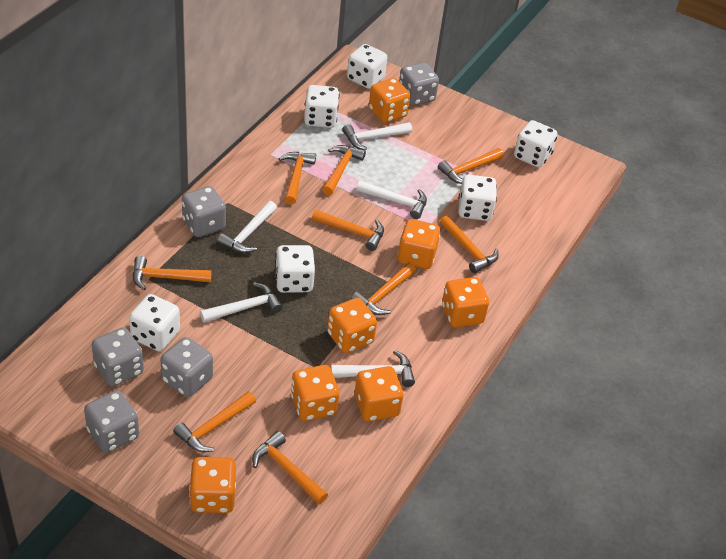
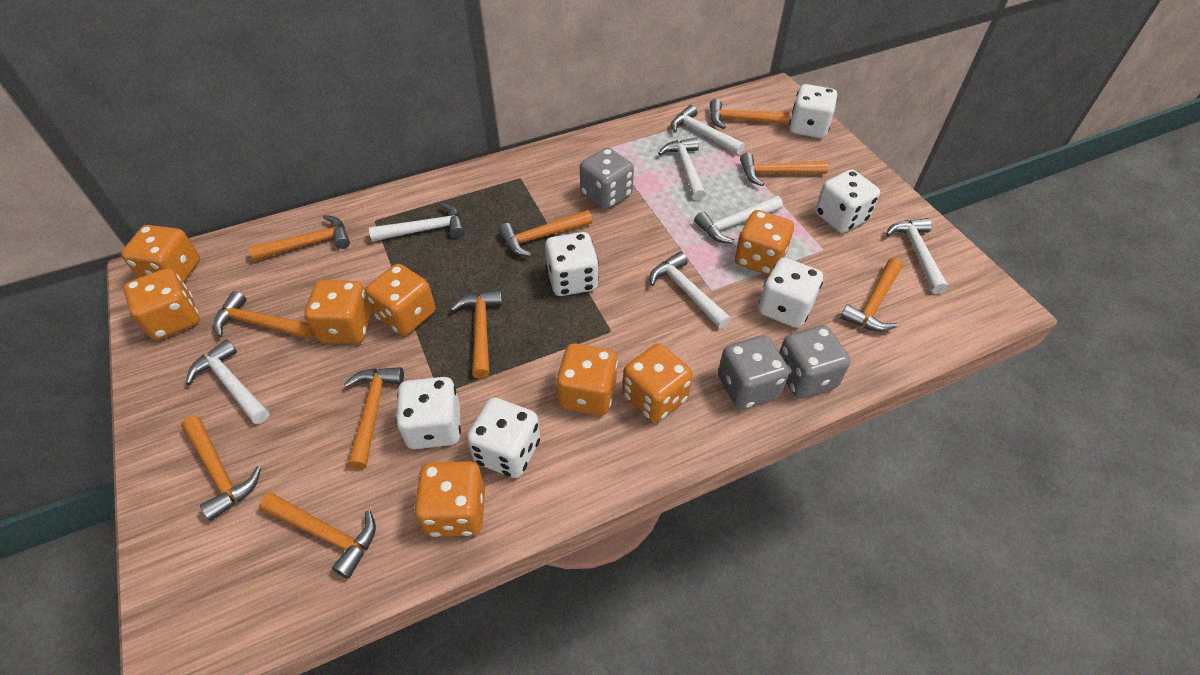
grey dice: 5 -> 3
orange dice: 7 -> 8
orange hammer: 9 -> 10
white hammer: 5 -> 7

